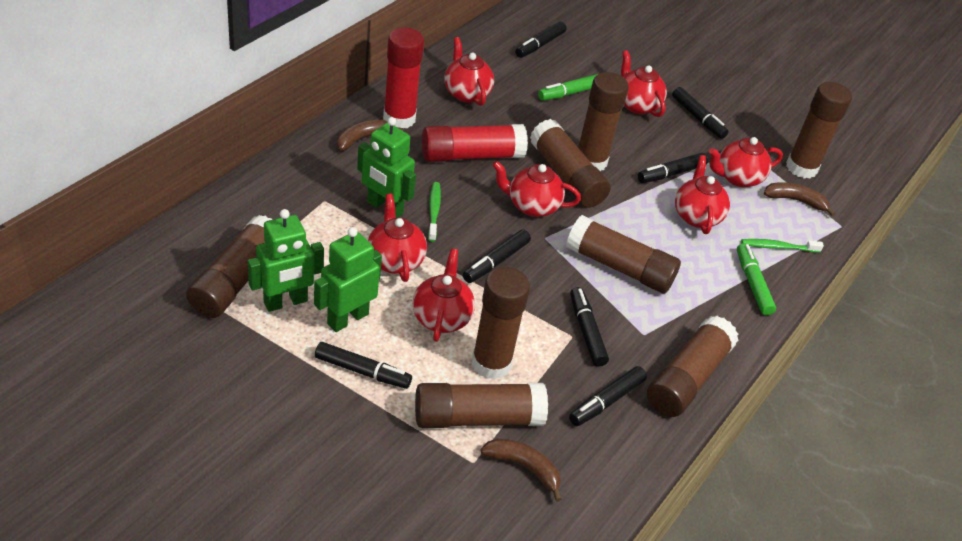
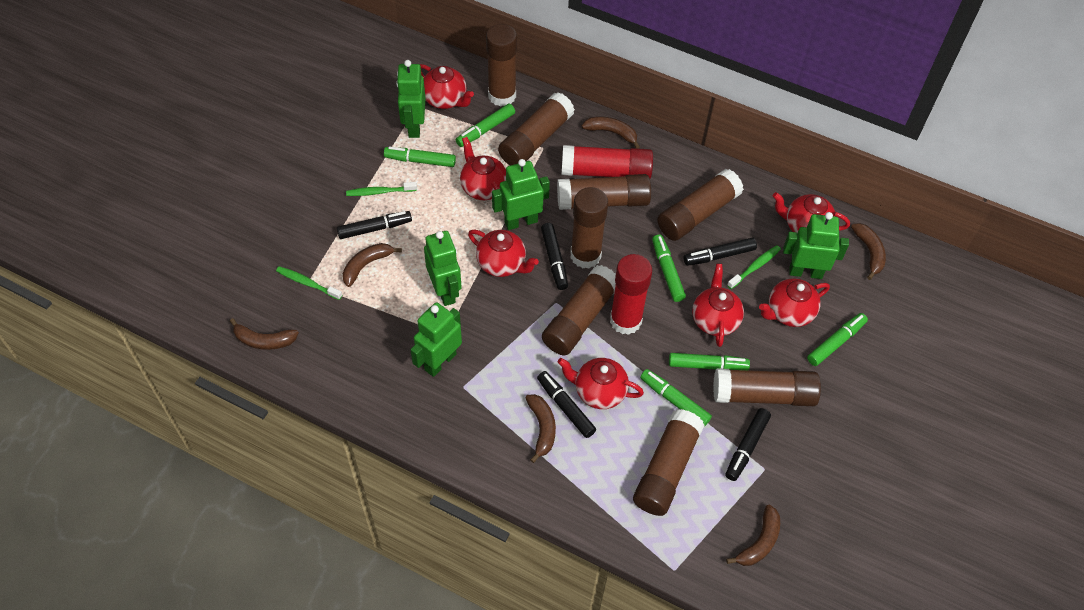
black marker: 7 -> 5
brown banana: 3 -> 6
green marker: 2 -> 6
green robot: 3 -> 5
green toothbrush: 2 -> 3

